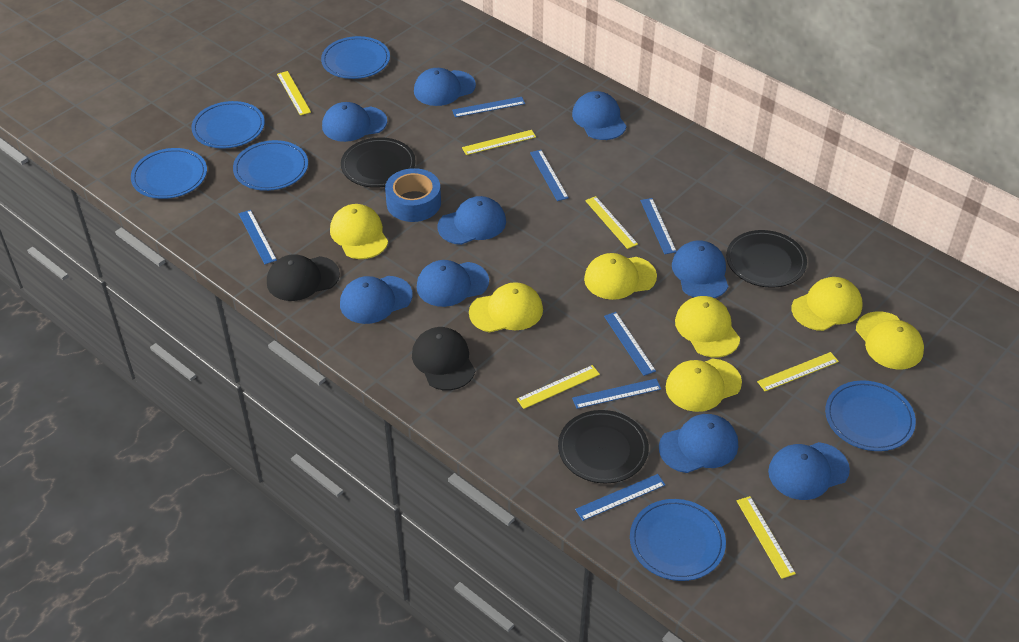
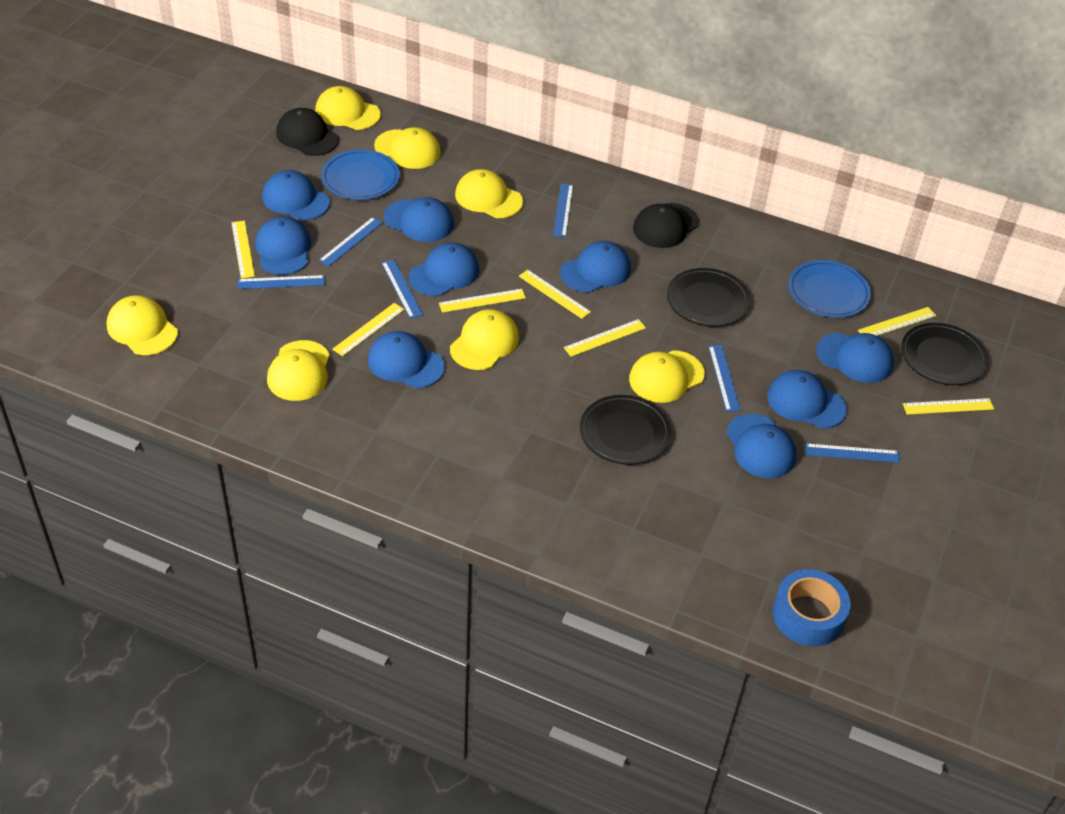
blue plate: 6 -> 2
blue ruler: 7 -> 6
yellow ruler: 6 -> 7

